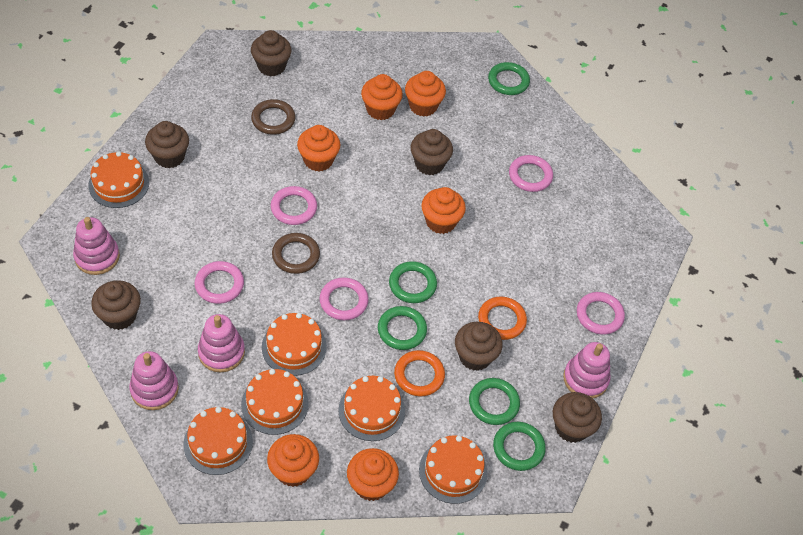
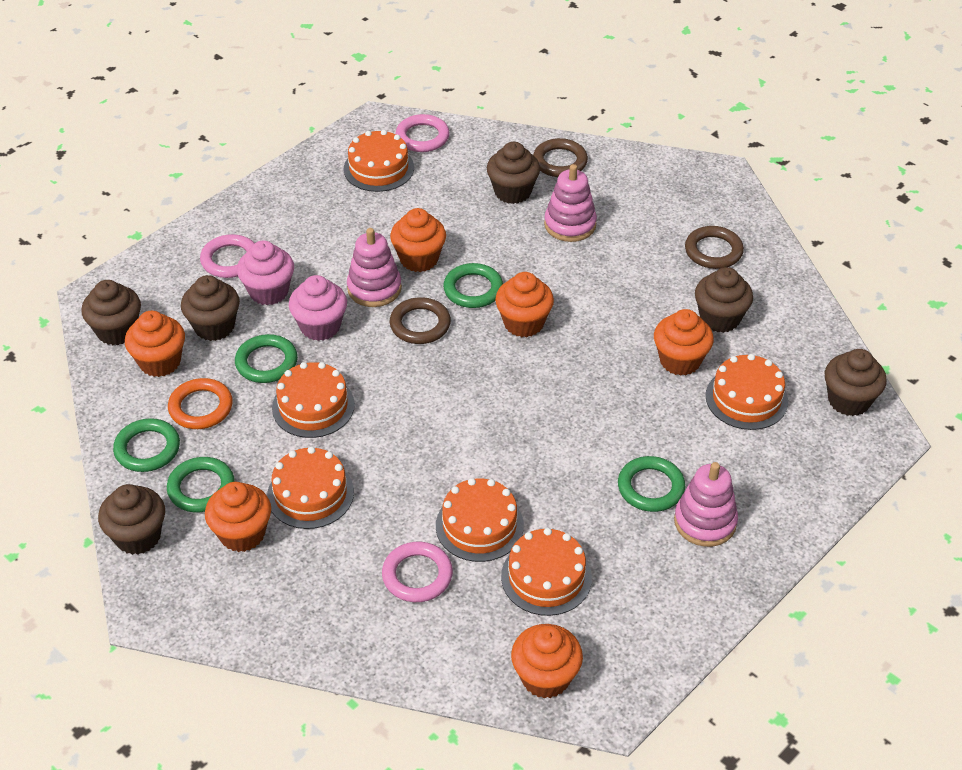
brown ring: 2 -> 3
orange ring: 2 -> 1
pink cupcake: 0 -> 2
pink ring: 5 -> 3
pink stacking toy: 4 -> 3

